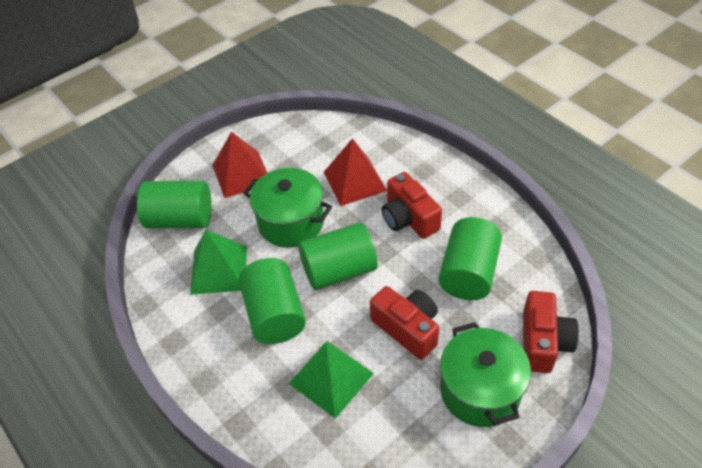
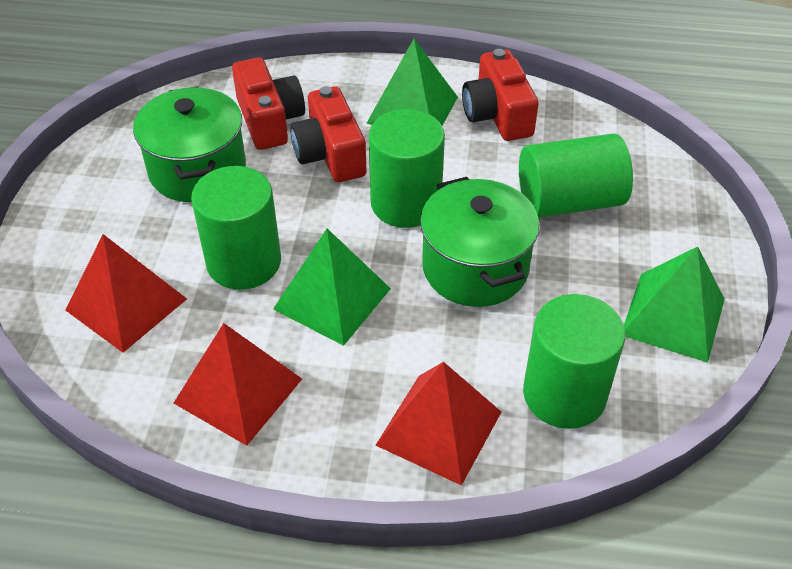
green pyramid: 2 -> 3
red pyramid: 2 -> 3

